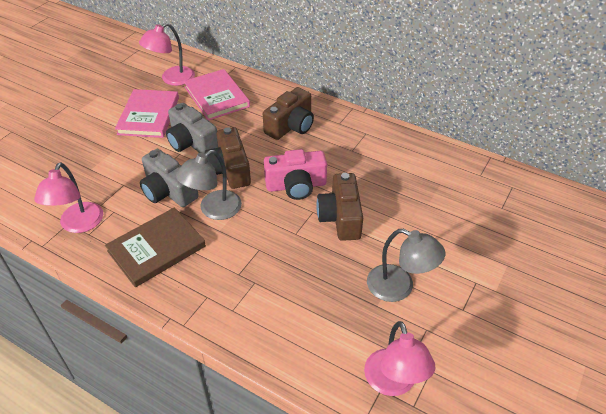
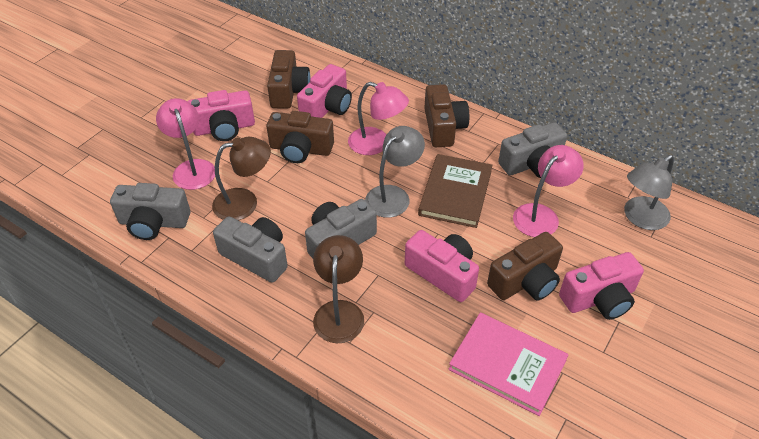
brown camera: 3 -> 4
brown lamp: 0 -> 2
grey camera: 2 -> 4
pink book: 2 -> 1
pink camera: 1 -> 4

